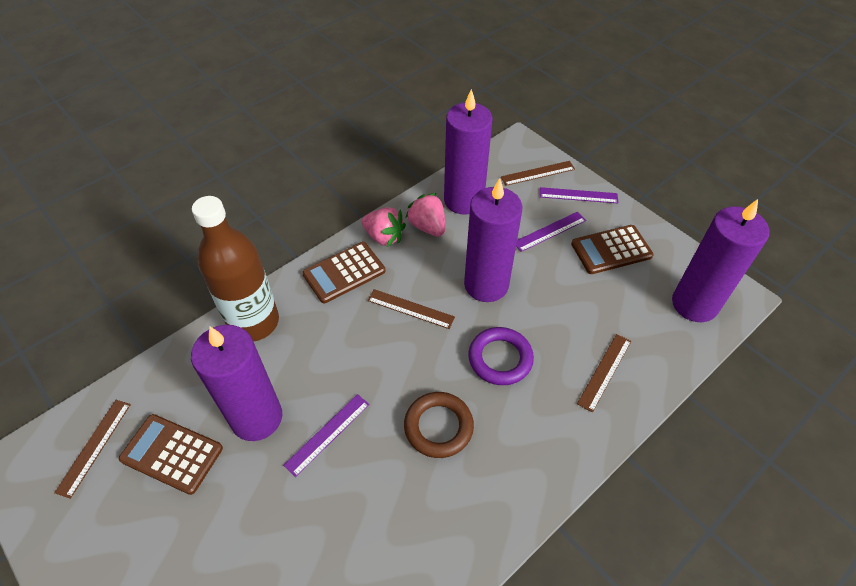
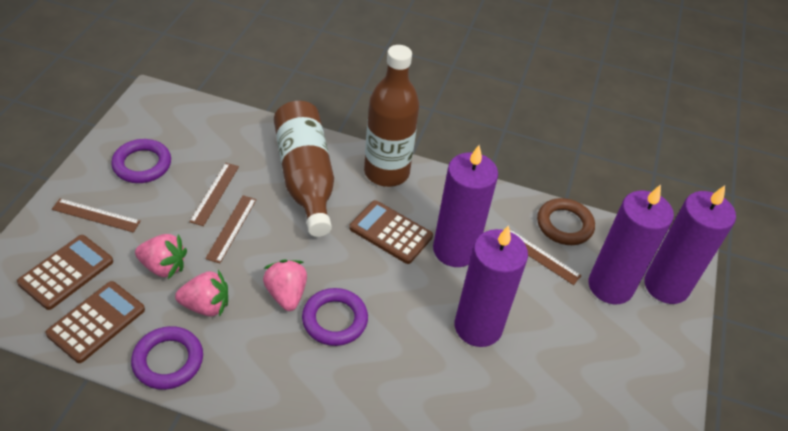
brown bottle: 1 -> 2
pink strawberry: 2 -> 3
purple ring: 1 -> 3
purple ruler: 3 -> 0

